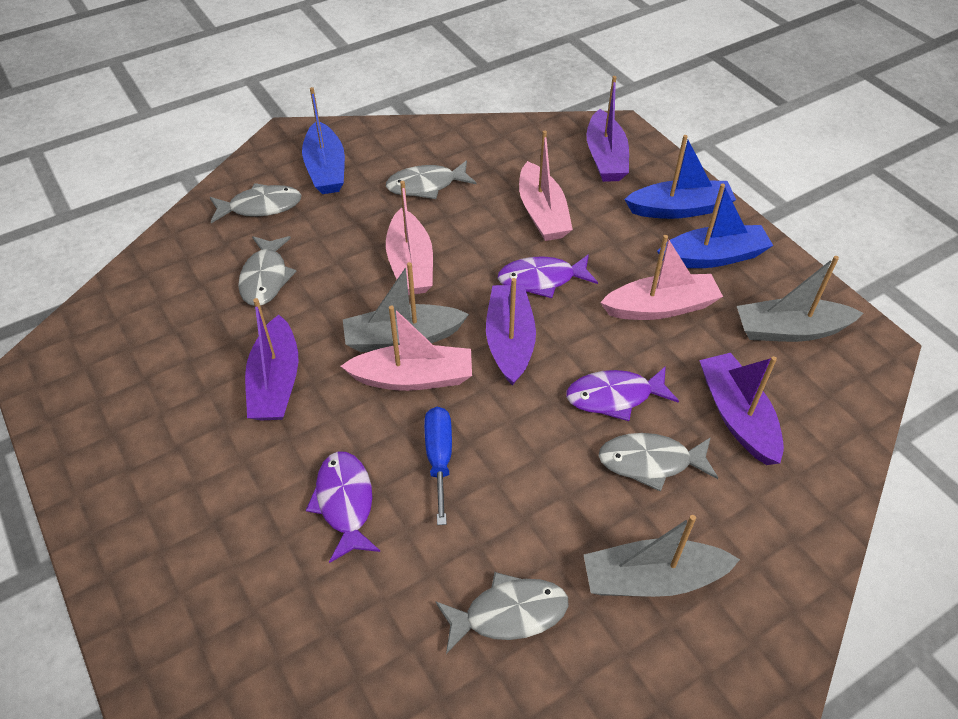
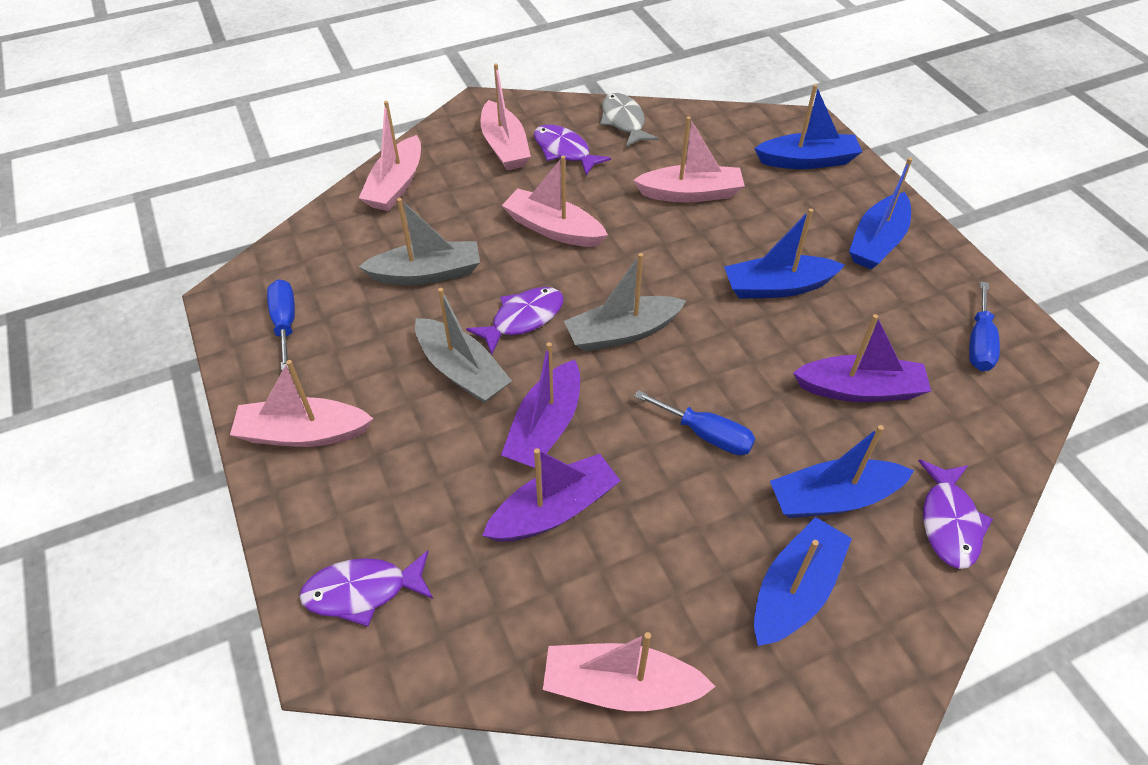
blue boat: 3 -> 5
blue screwdriver: 1 -> 3
grey fish: 5 -> 1
pink boat: 4 -> 6
purple boat: 4 -> 3
purple fish: 3 -> 4

